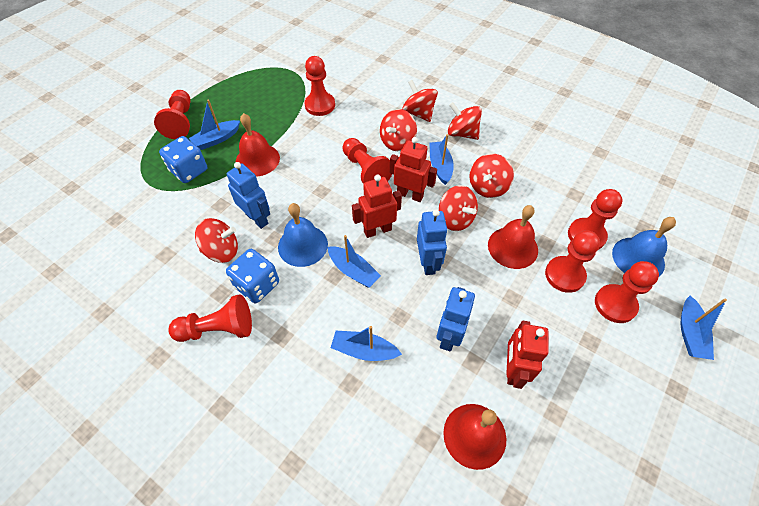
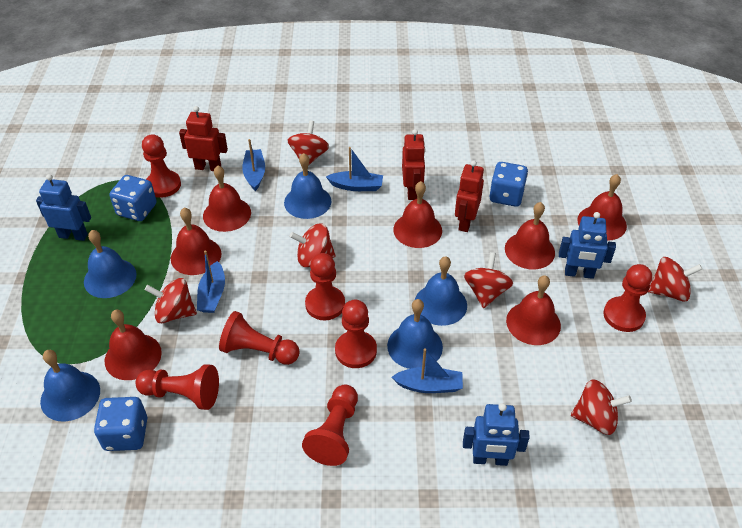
blue bell: 2 -> 5
blue boat: 5 -> 4
blue dice: 2 -> 3
red bell: 3 -> 7

